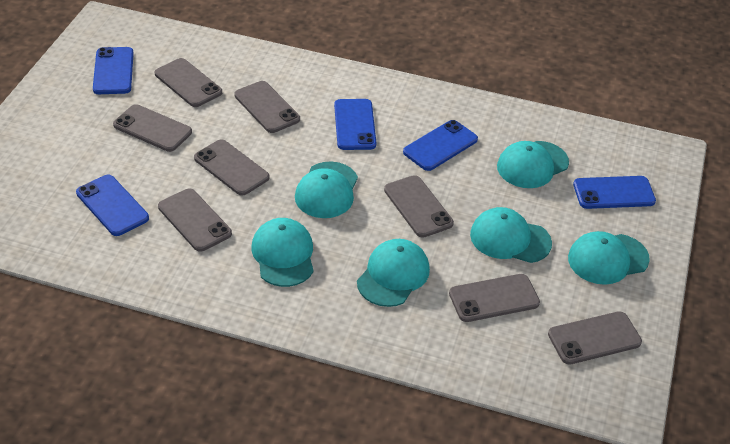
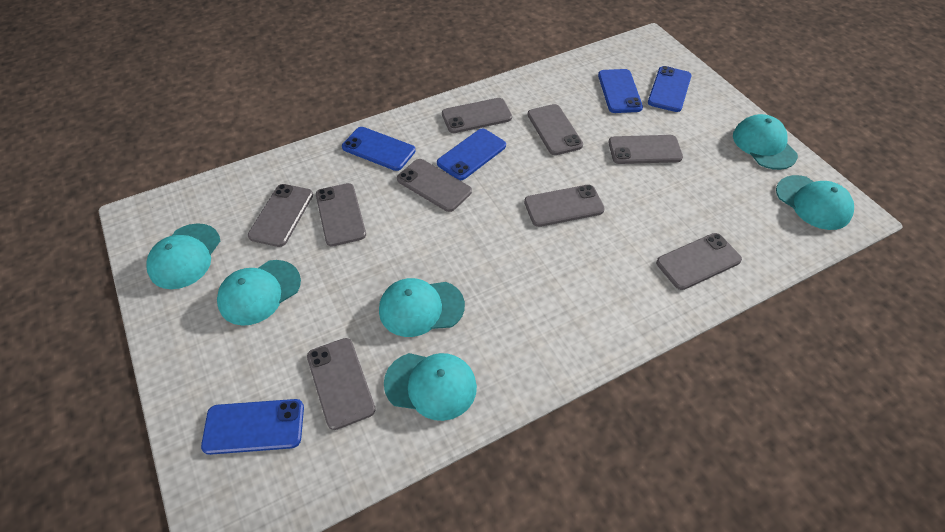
grey phone: 8 -> 9

